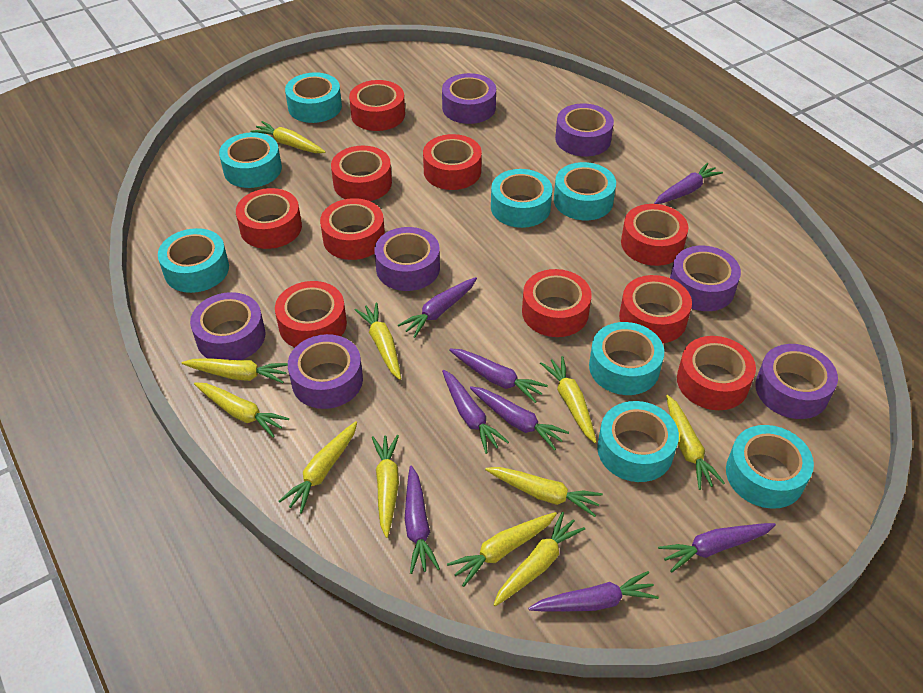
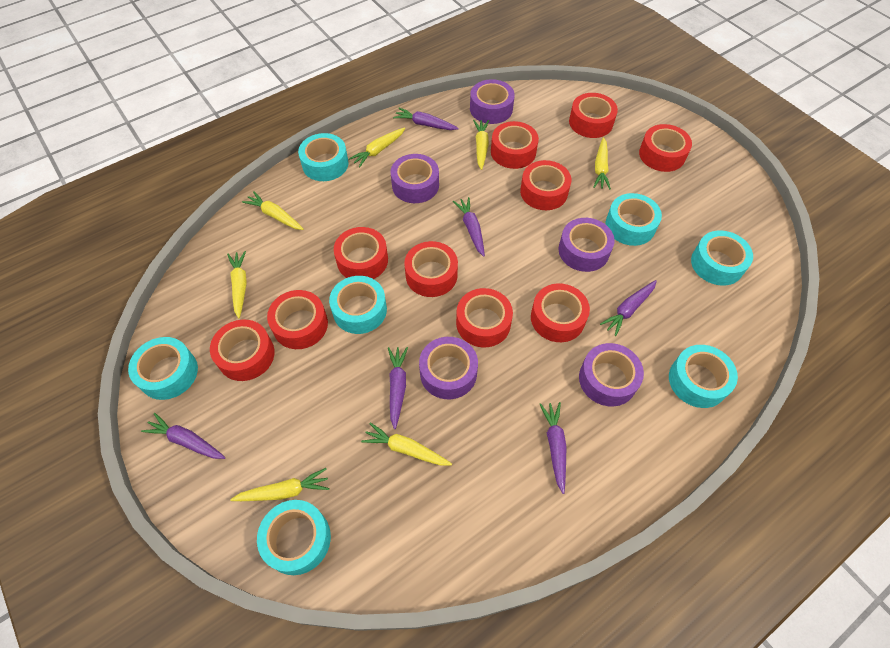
purple carrot: 8 -> 6
purple tape: 7 -> 5
turquoise tape: 8 -> 7
yellow carrot: 11 -> 7

